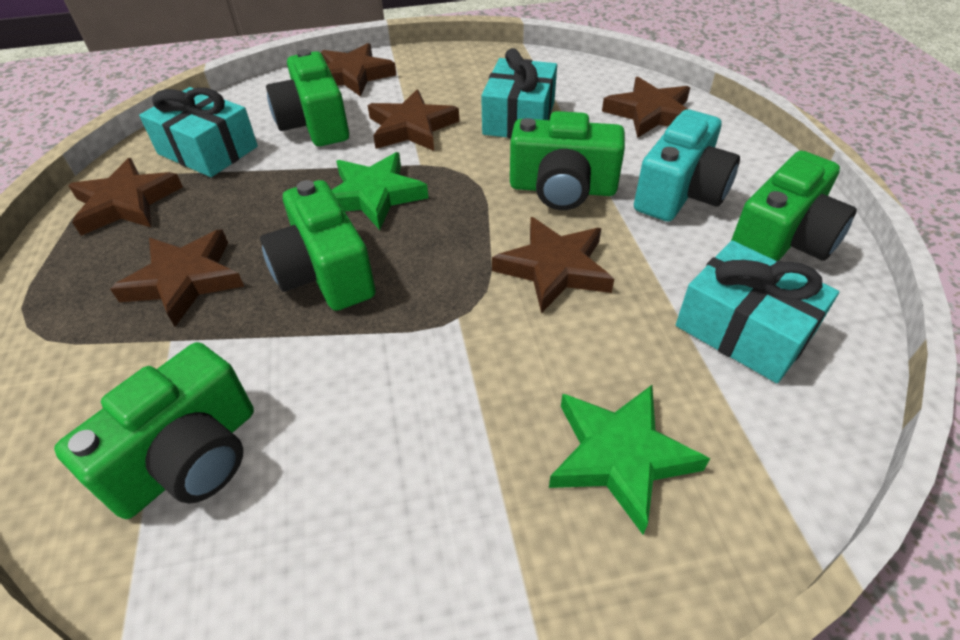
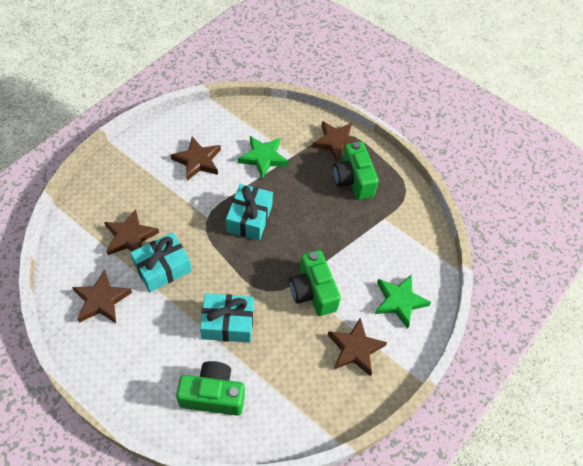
brown star: 6 -> 5
green camera: 5 -> 3
turquoise camera: 1 -> 0

